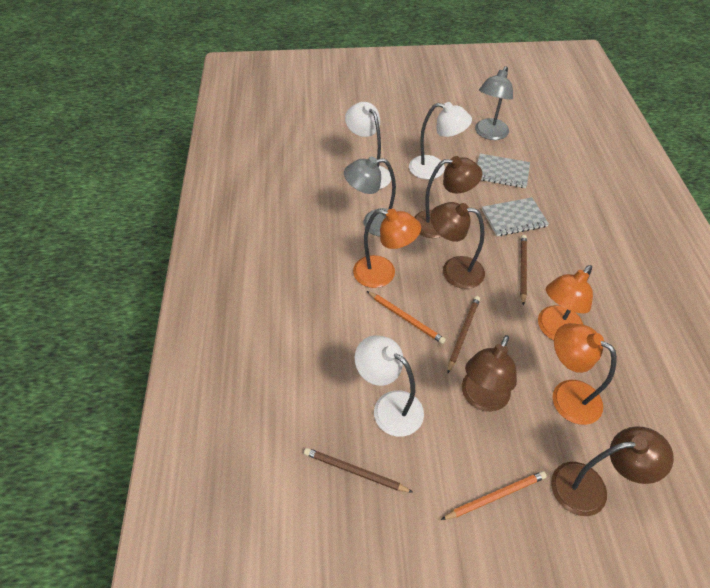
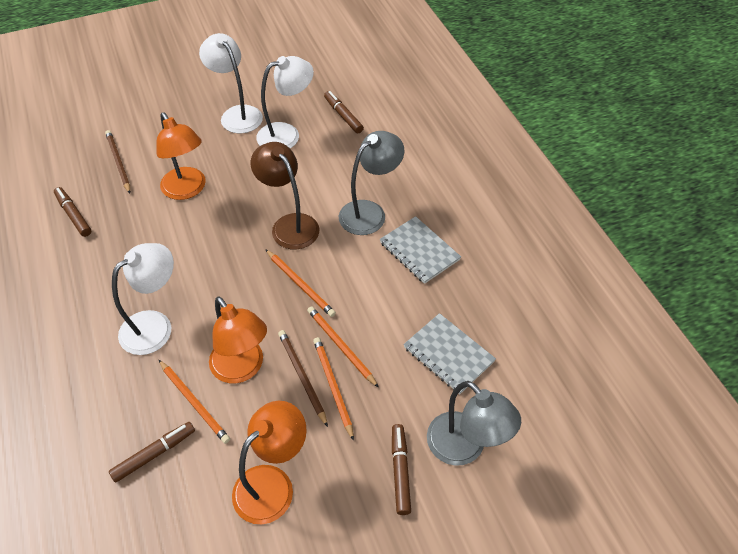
brown lamp: 4 -> 1
brown marker: 0 -> 4
brown pencil: 3 -> 2
orange pencil: 2 -> 4

